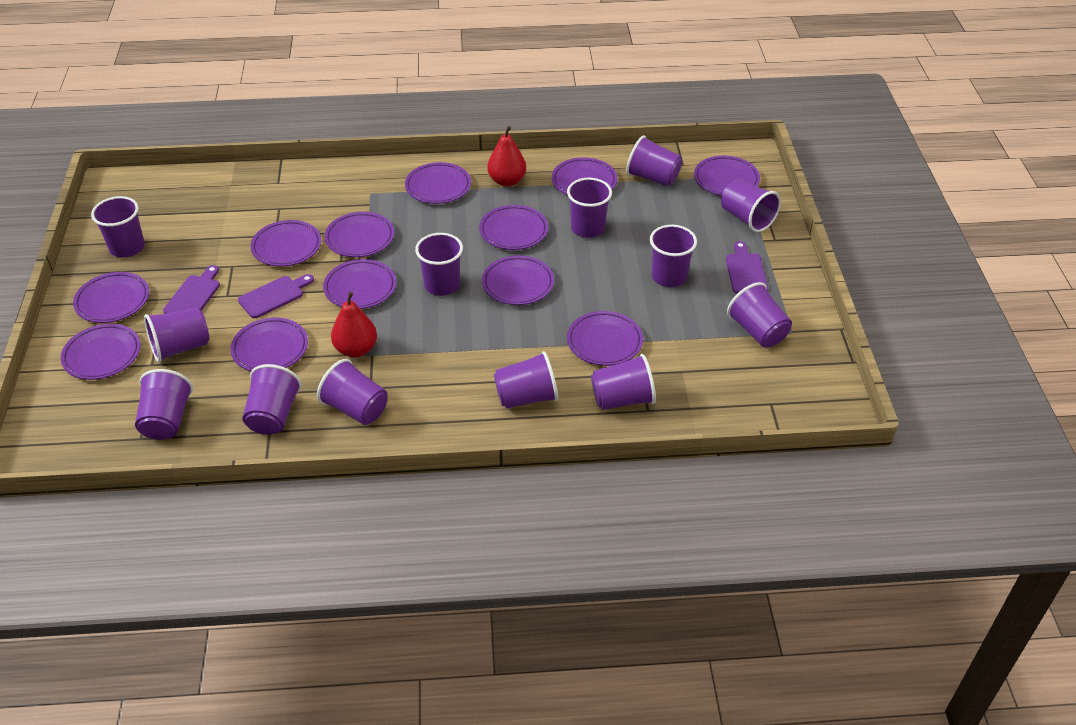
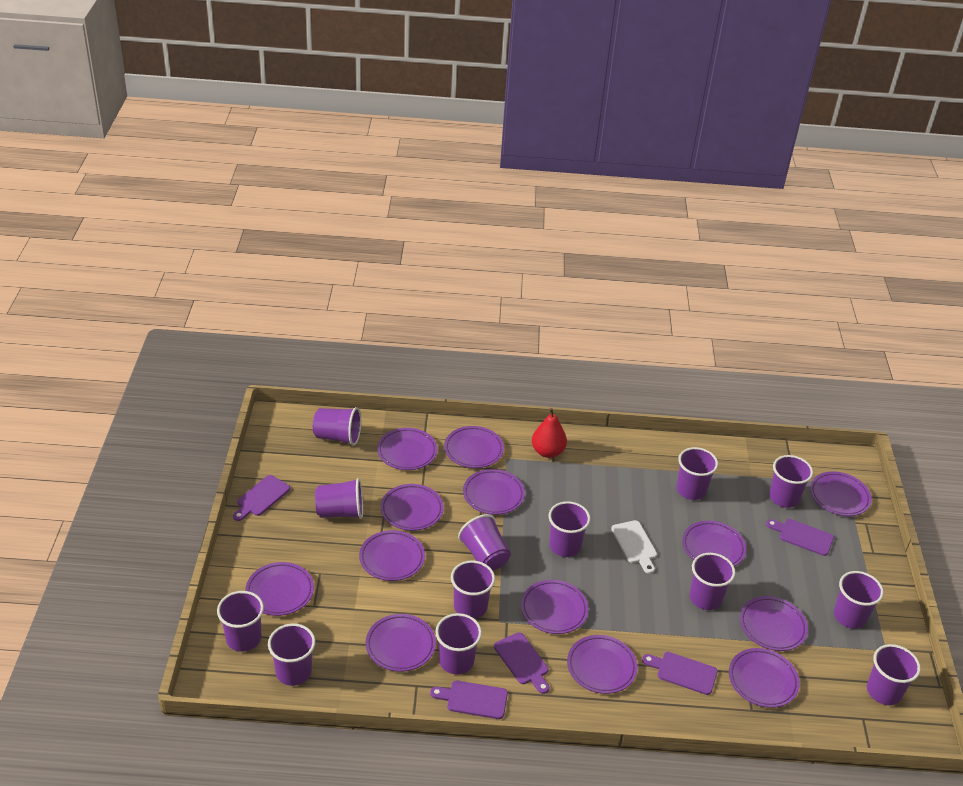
purple cutting board: 3 -> 5
purple plate: 12 -> 13
red pear: 2 -> 1
white cutting board: 0 -> 1

